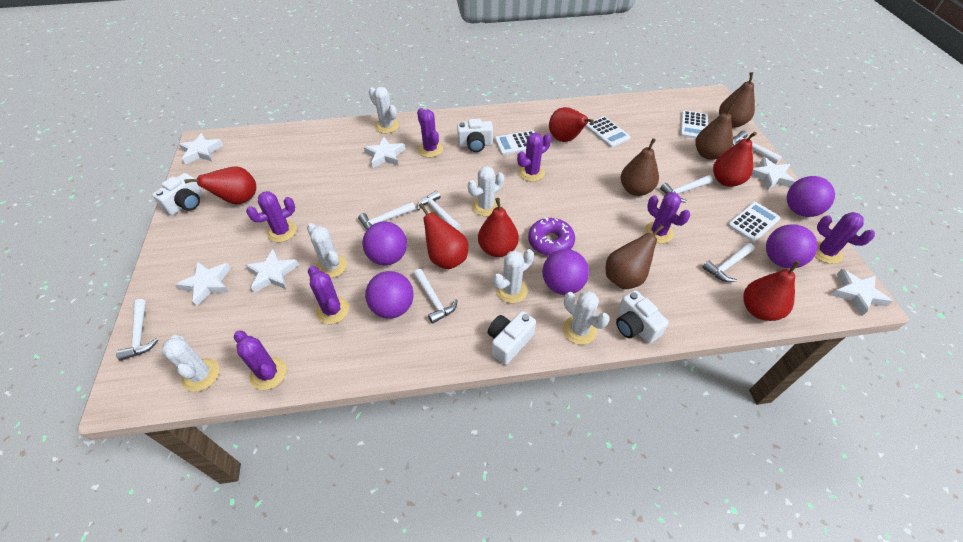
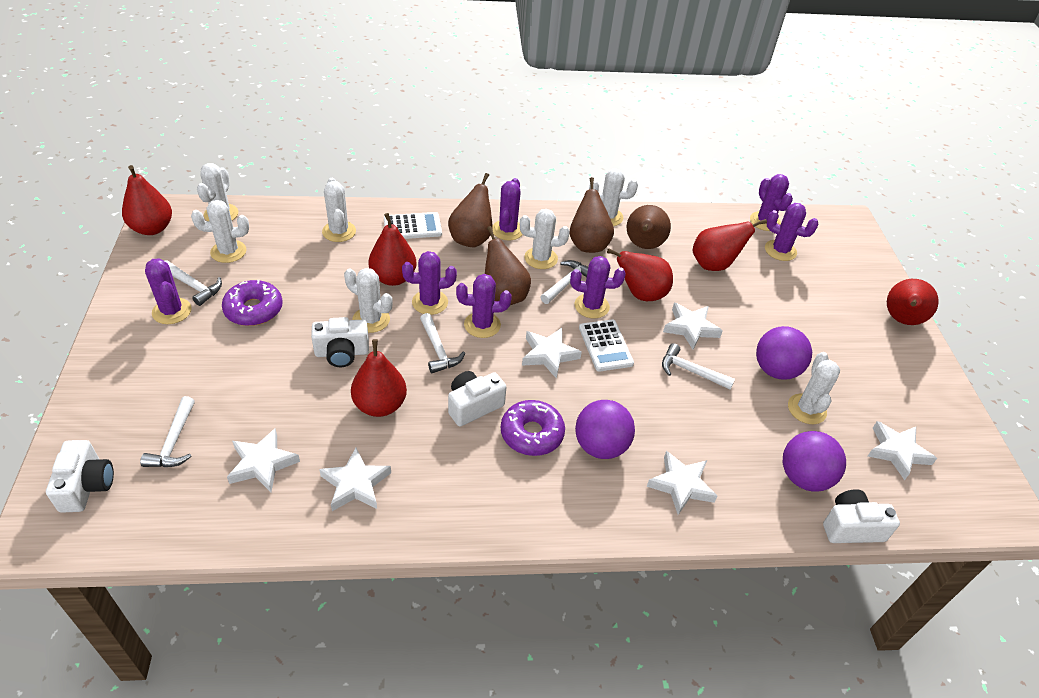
purple ball: 5 -> 3
purple donut: 1 -> 2
white cactus: 6 -> 7
white calculator: 4 -> 2
white hammer: 7 -> 5

